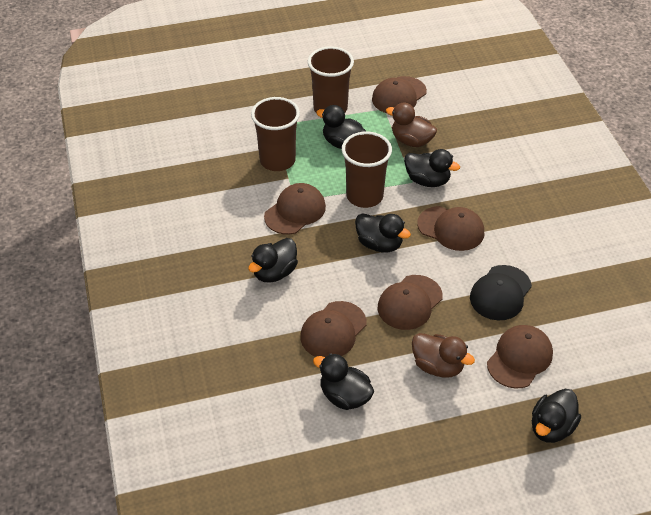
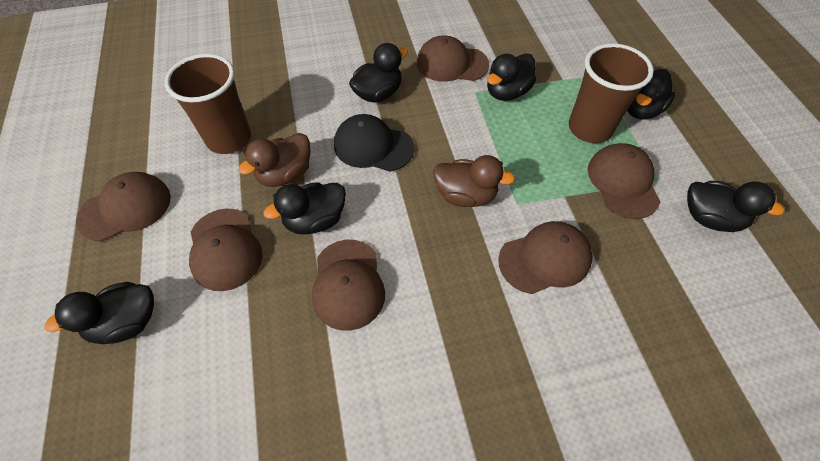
brown cup: 3 -> 2

